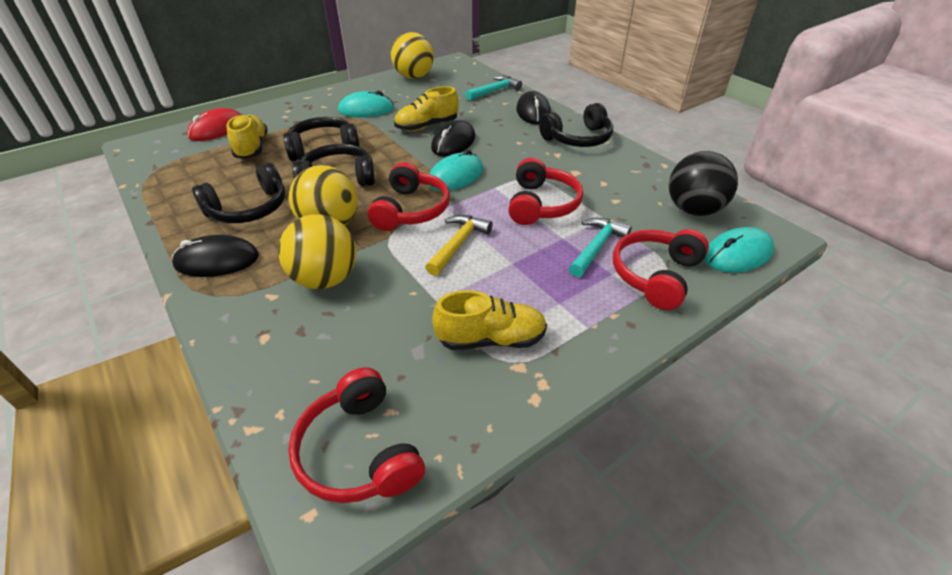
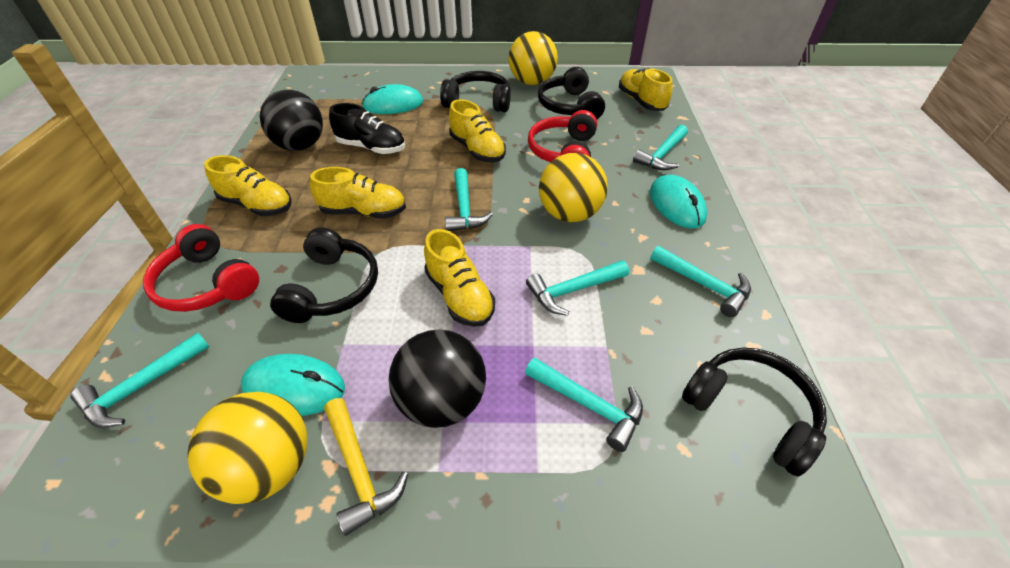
black ball: 1 -> 2
black mouse: 3 -> 0
black shoe: 0 -> 1
red headphones: 4 -> 2
red mouse: 1 -> 0
turquoise hammer: 2 -> 6
yellow shoe: 3 -> 5

